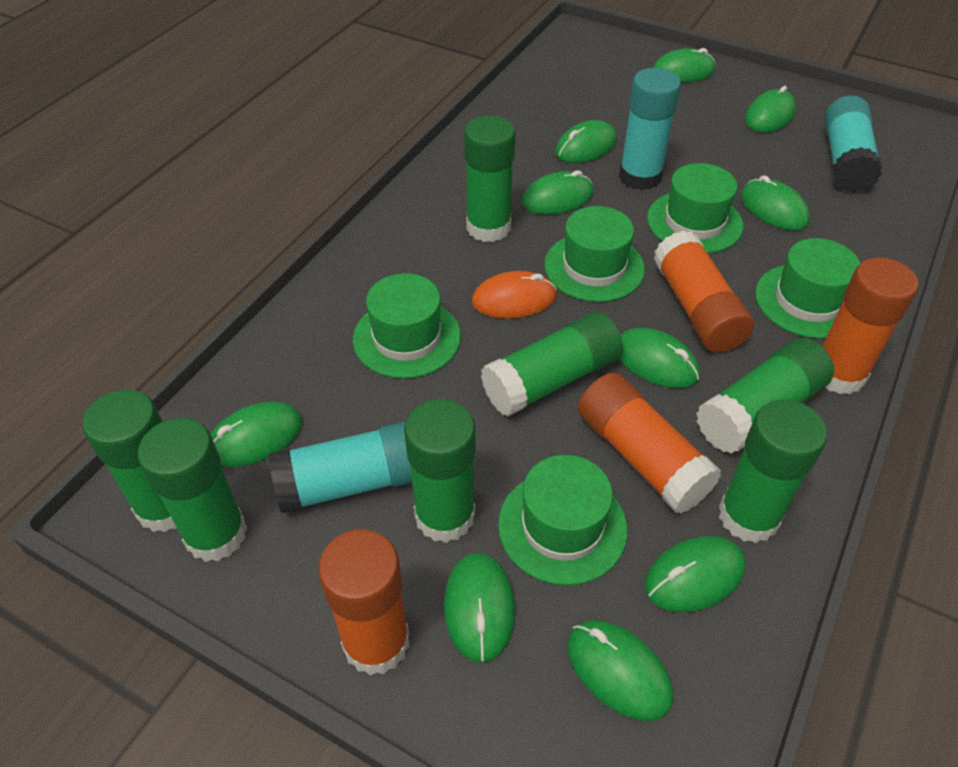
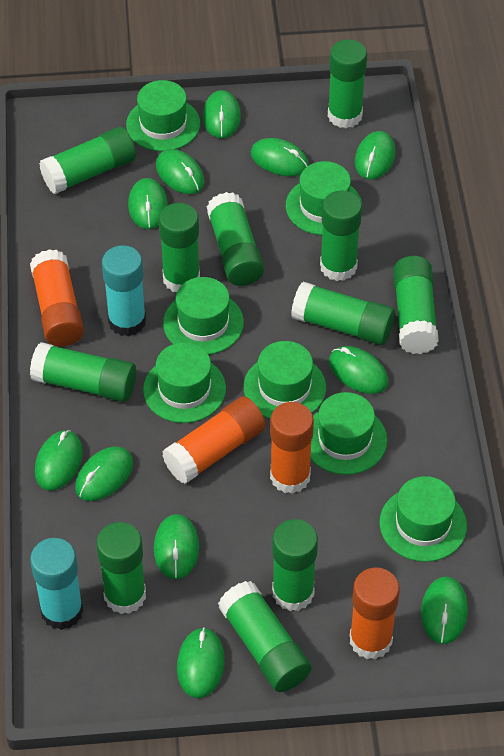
green glue stick: 7 -> 11
green hat: 5 -> 7
green mouse: 10 -> 11
orange mouse: 1 -> 0
turquoise glue stick: 3 -> 2

